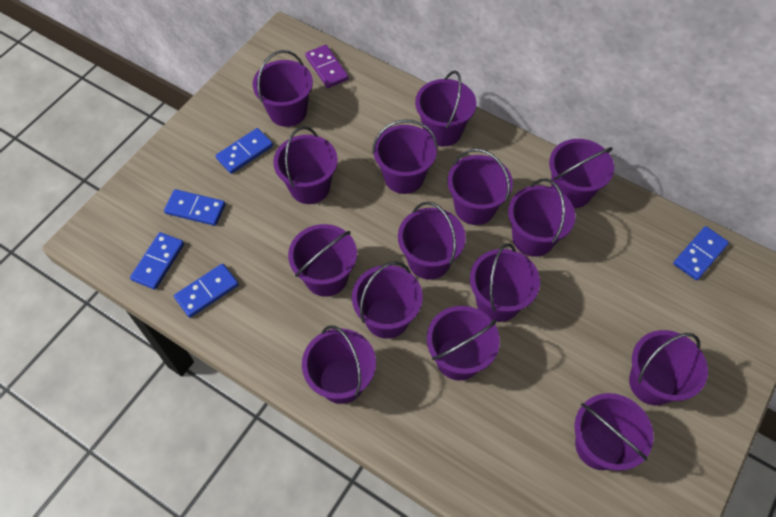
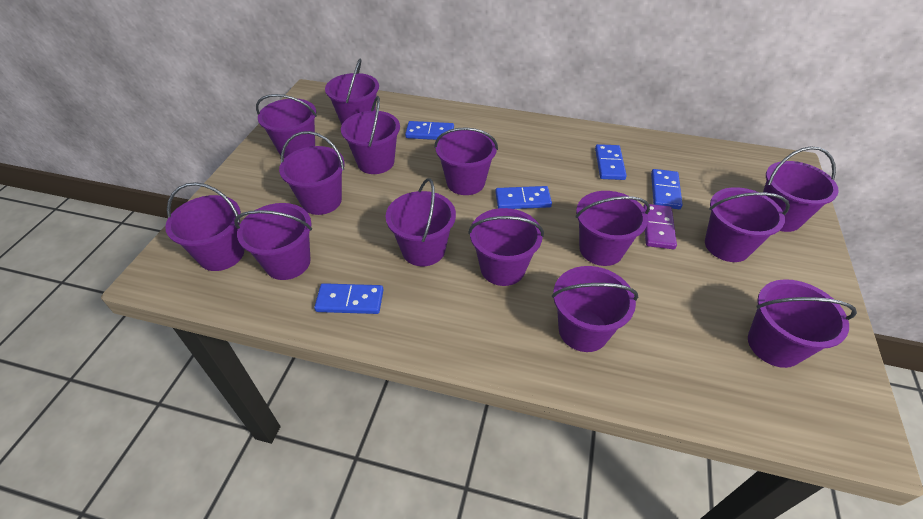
purple bucket: 15 -> 14

